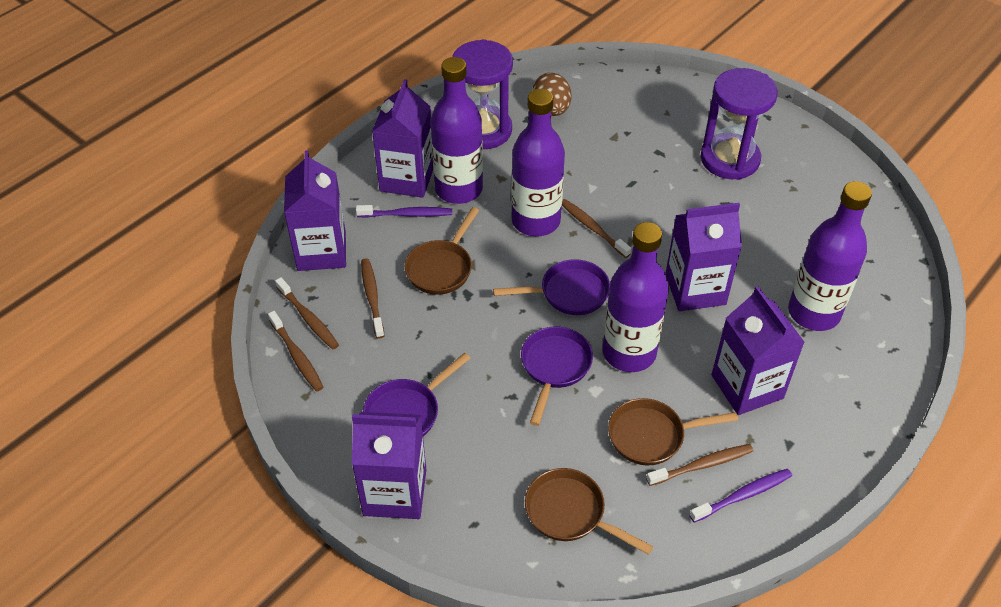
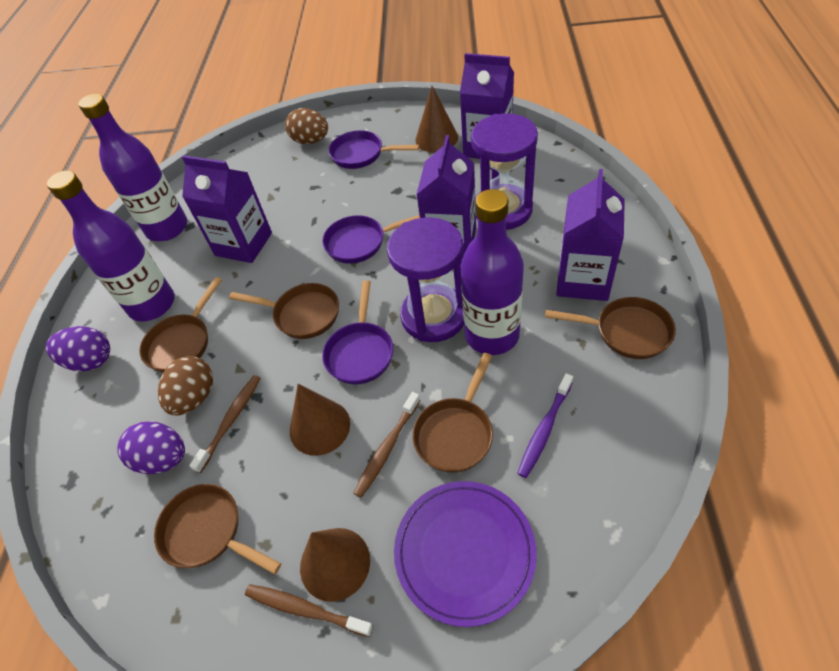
brown cone: 0 -> 3
brown egg: 1 -> 2
brown pan: 3 -> 5
brown toothbrush: 5 -> 3
purple bottle: 4 -> 3
purple carton: 5 -> 4
purple egg: 0 -> 2
purple plate: 0 -> 1
purple toothbrush: 2 -> 1

